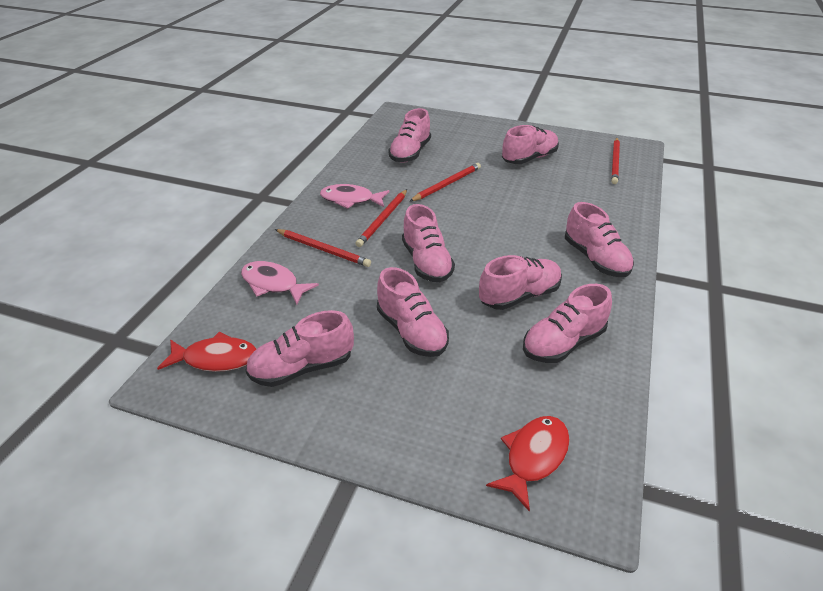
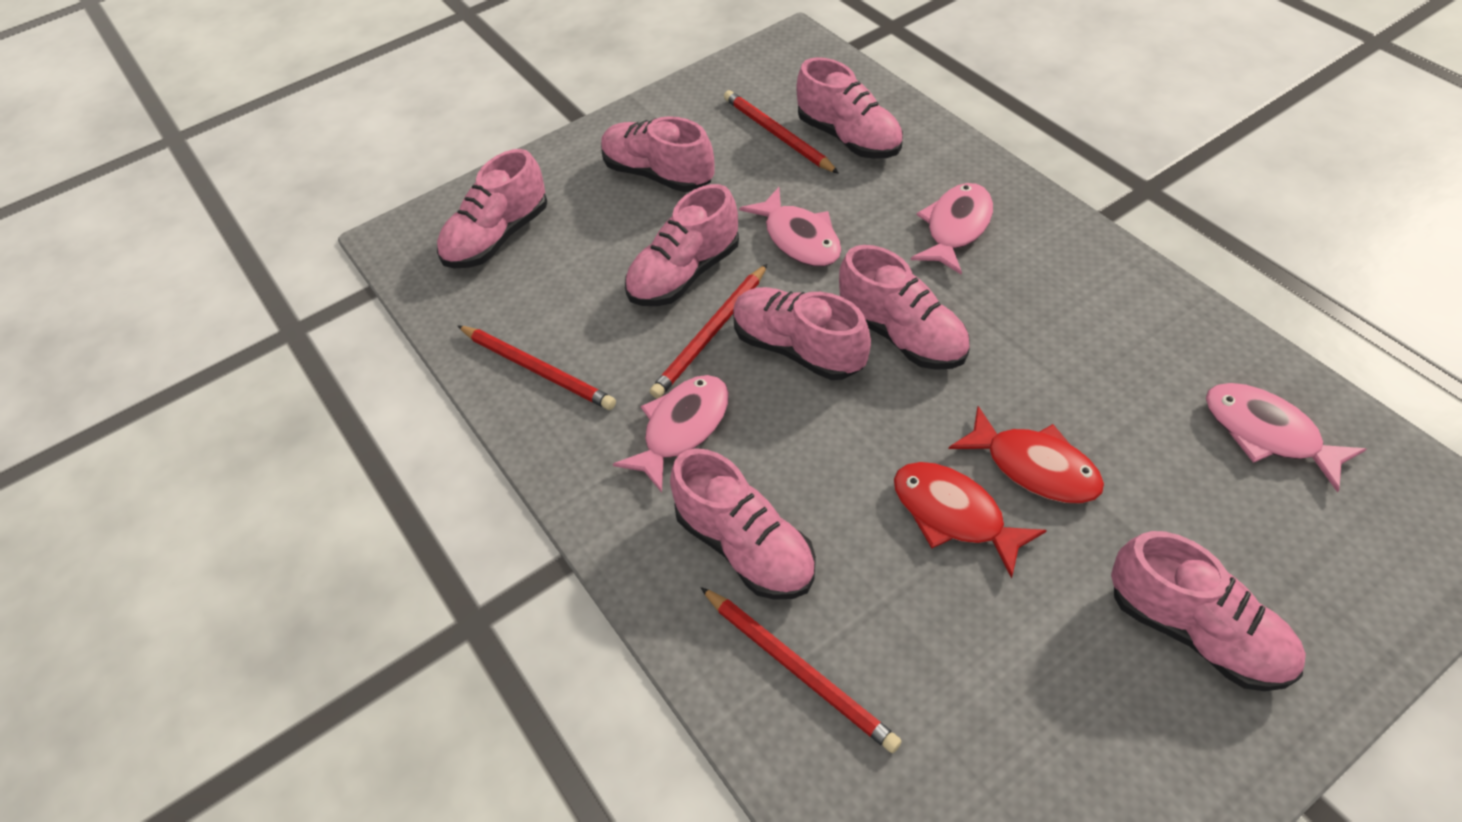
pink fish: 2 -> 4

